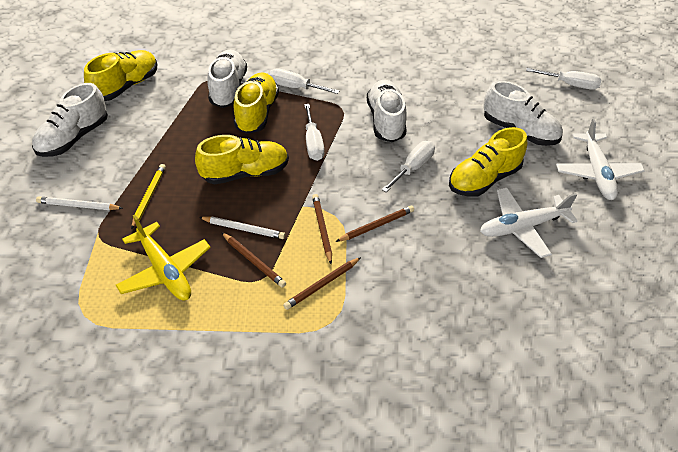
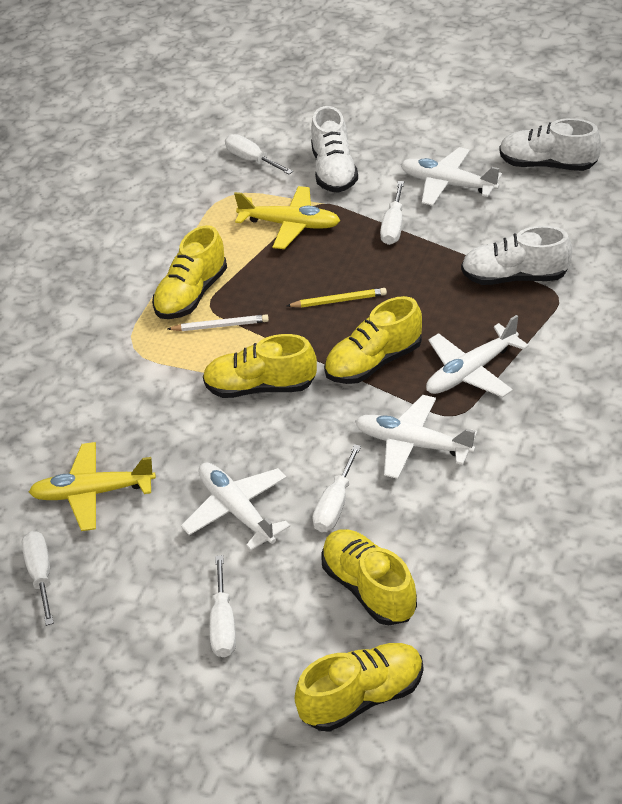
brown pencil: 4 -> 0
white pencil: 2 -> 1
white plane: 2 -> 4
white screwdriver: 4 -> 5
white shoe: 4 -> 3
yellow plane: 1 -> 2
yellow shoe: 4 -> 5

